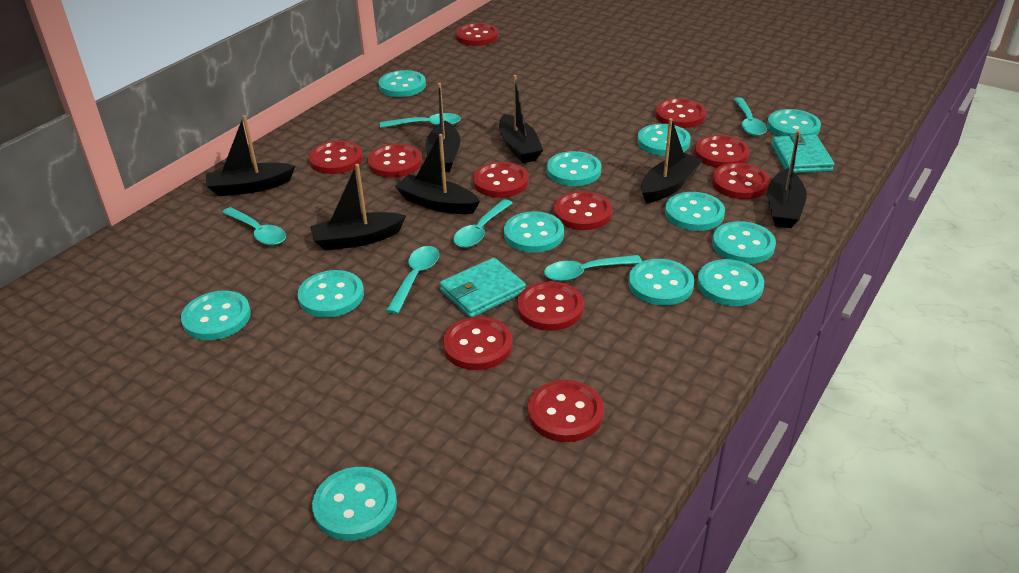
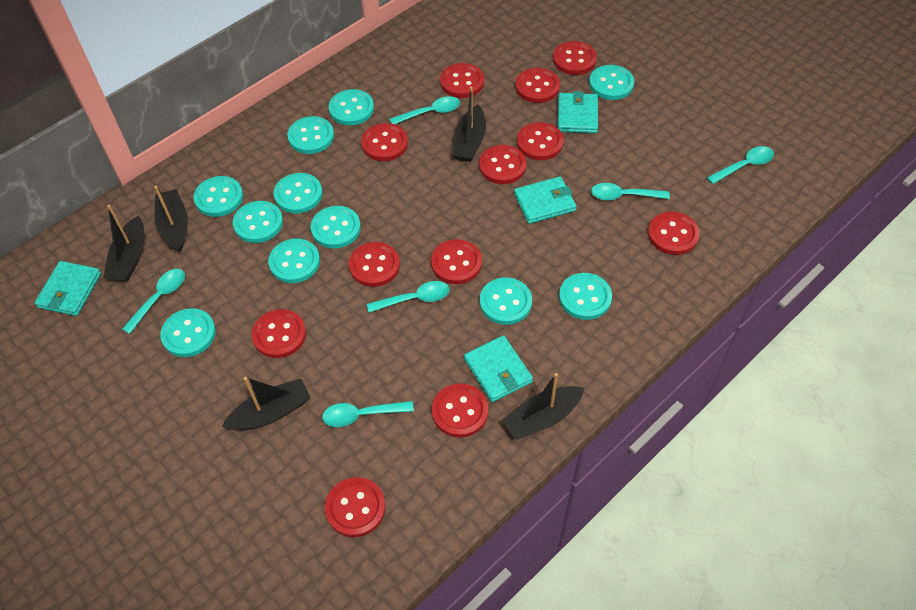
black boat: 7 -> 5
red button: 11 -> 12
turquoise button: 12 -> 11
turquoise wallet: 2 -> 4

